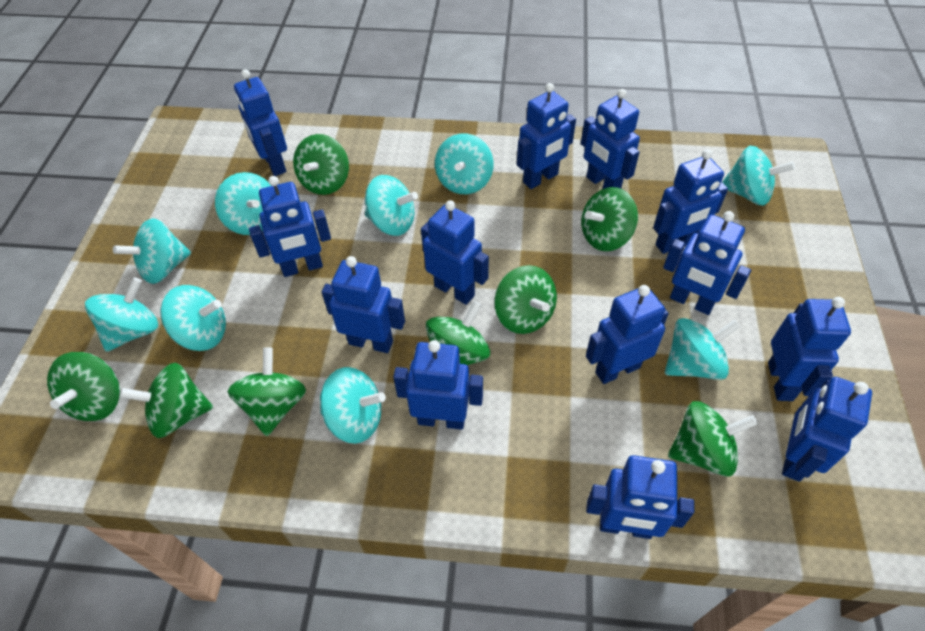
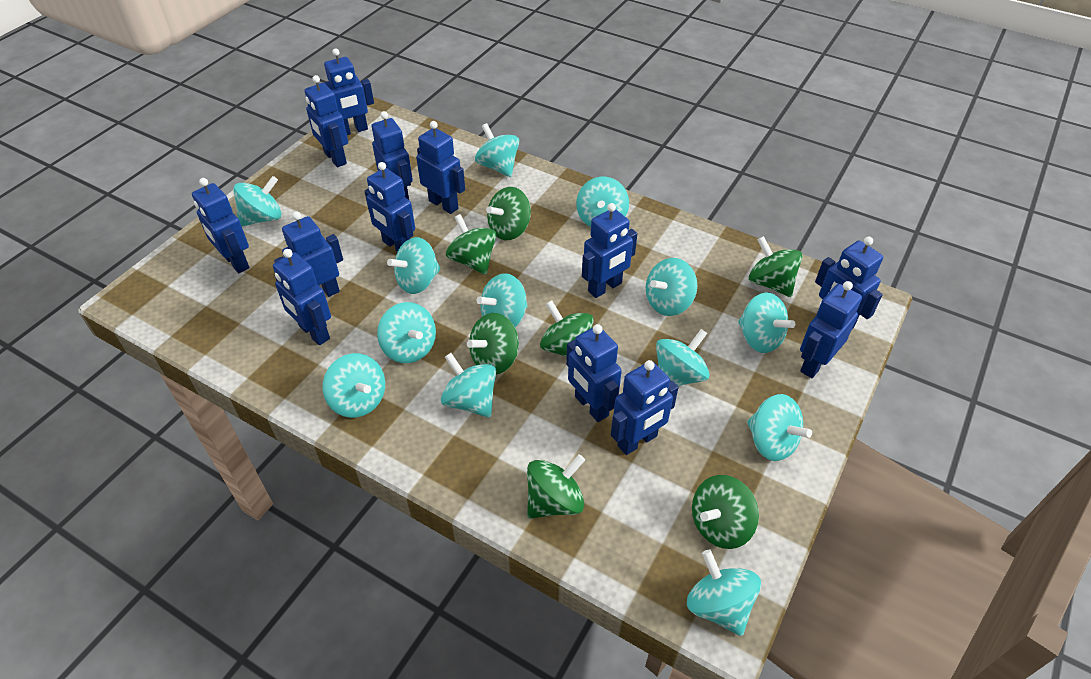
green spinning top: 8 -> 7
turquoise spinning top: 9 -> 13

